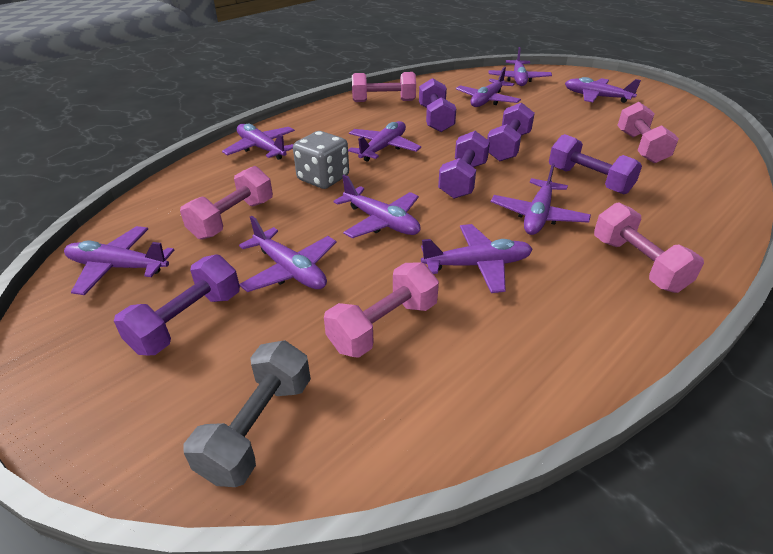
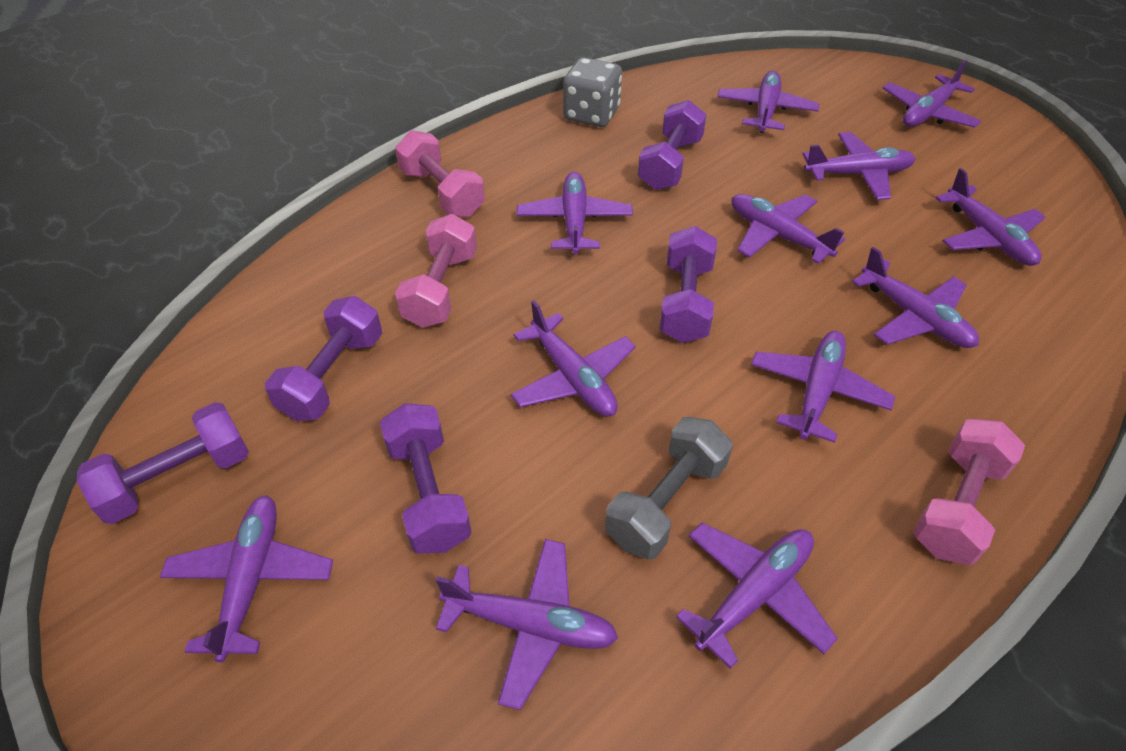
pink dumbbell: 5 -> 3
purple plane: 10 -> 12

